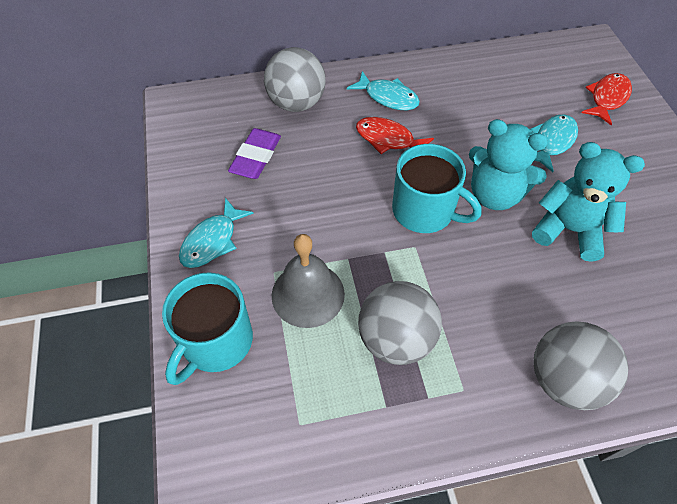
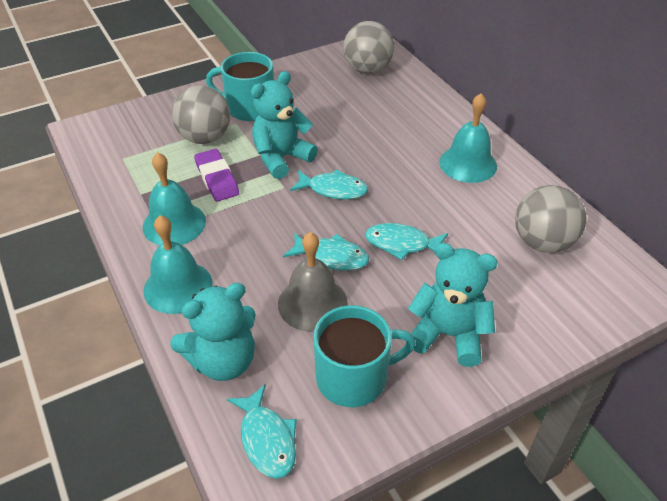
red fish: 2 -> 0
turquoise bell: 0 -> 3
turquoise fish: 3 -> 4
turquoise teddy bear: 2 -> 3

